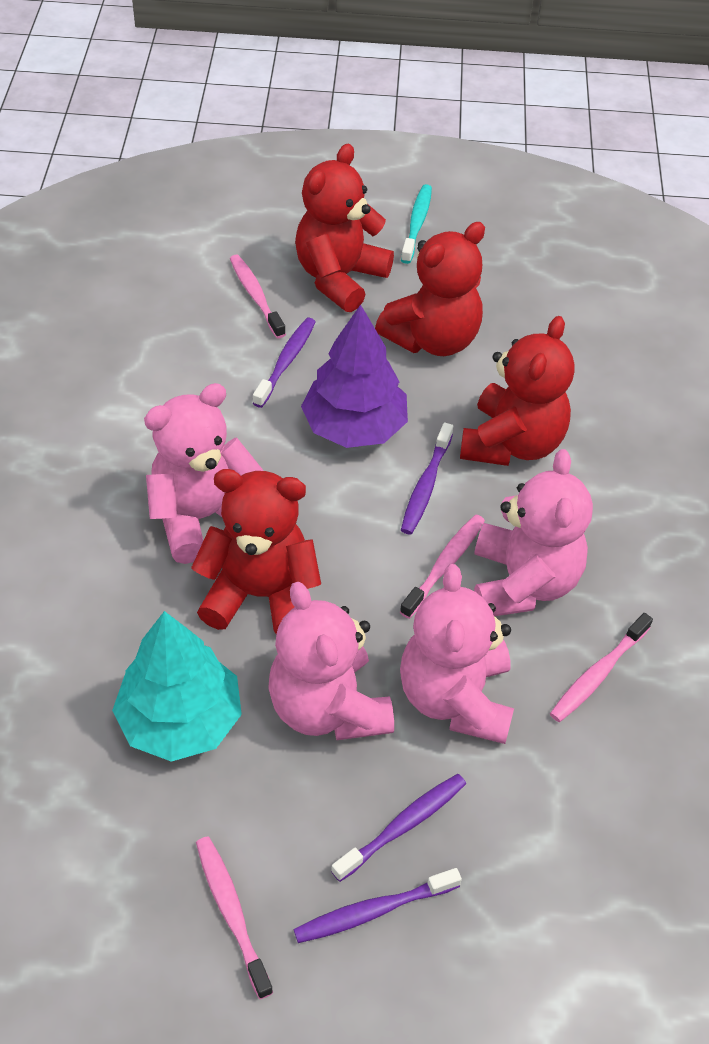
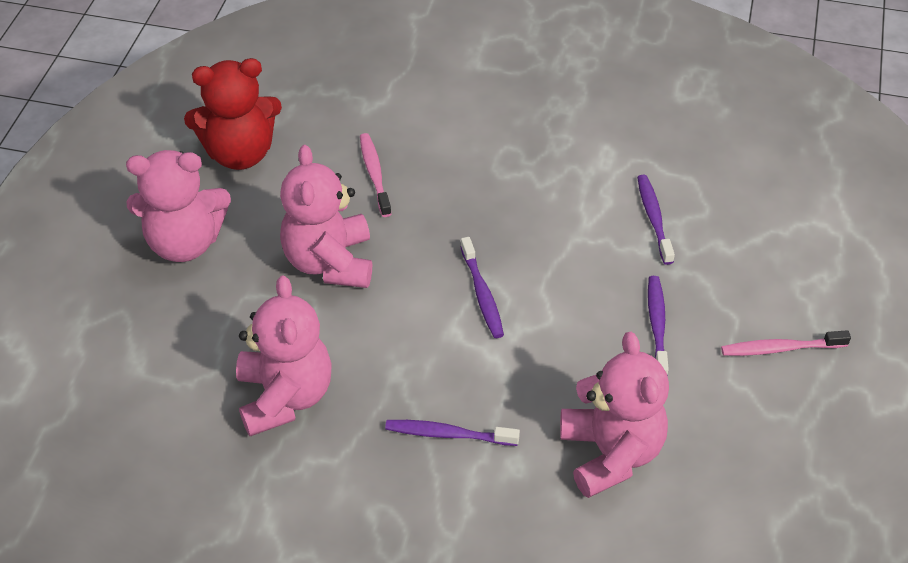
pink toothbrush: 4 -> 2
purple tree: 1 -> 0
red teddy bear: 4 -> 1
turquoise toothbrush: 1 -> 0
turquoise tree: 1 -> 0

